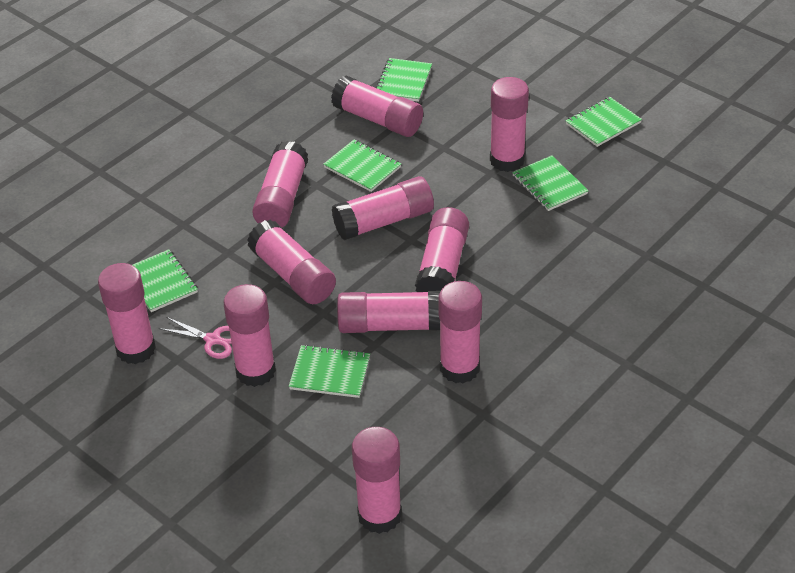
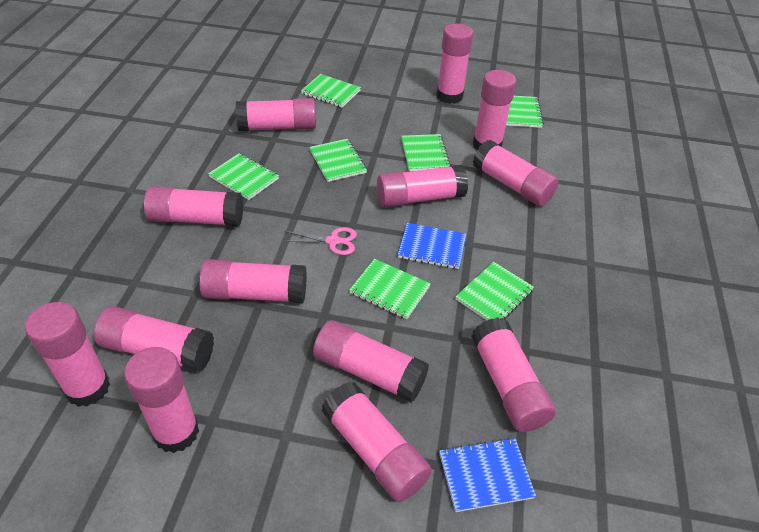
blue notebook: 0 -> 2
green notebook: 6 -> 7
pink glue stick: 11 -> 13

